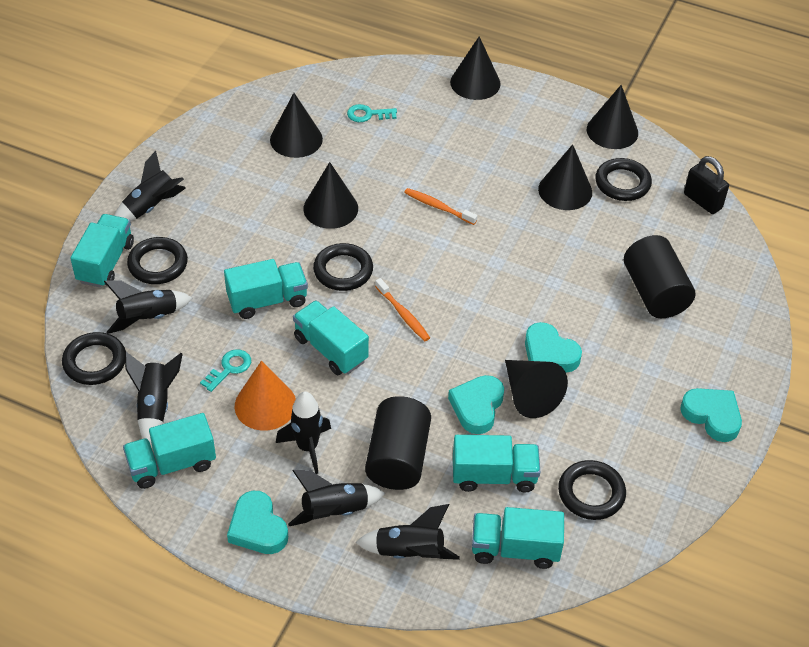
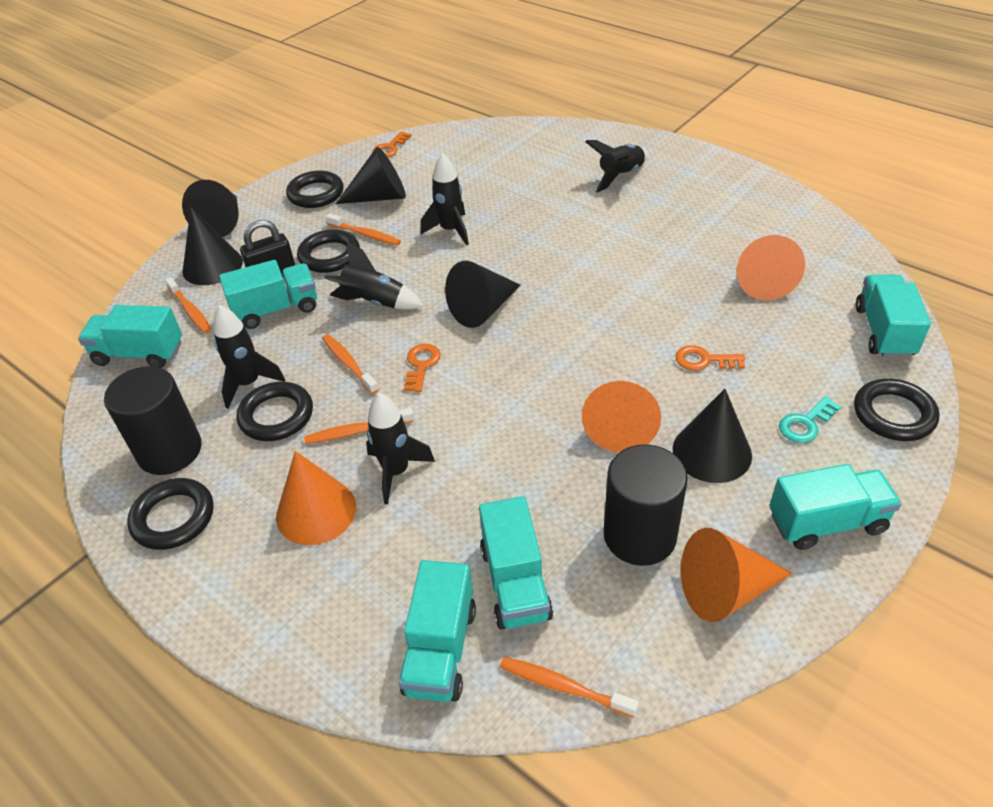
black cone: 6 -> 5
black rocket: 6 -> 5
orange cone: 1 -> 4
orange key: 0 -> 3
orange toothbrush: 2 -> 5
turquoise heart: 4 -> 0
turquoise key: 2 -> 1

